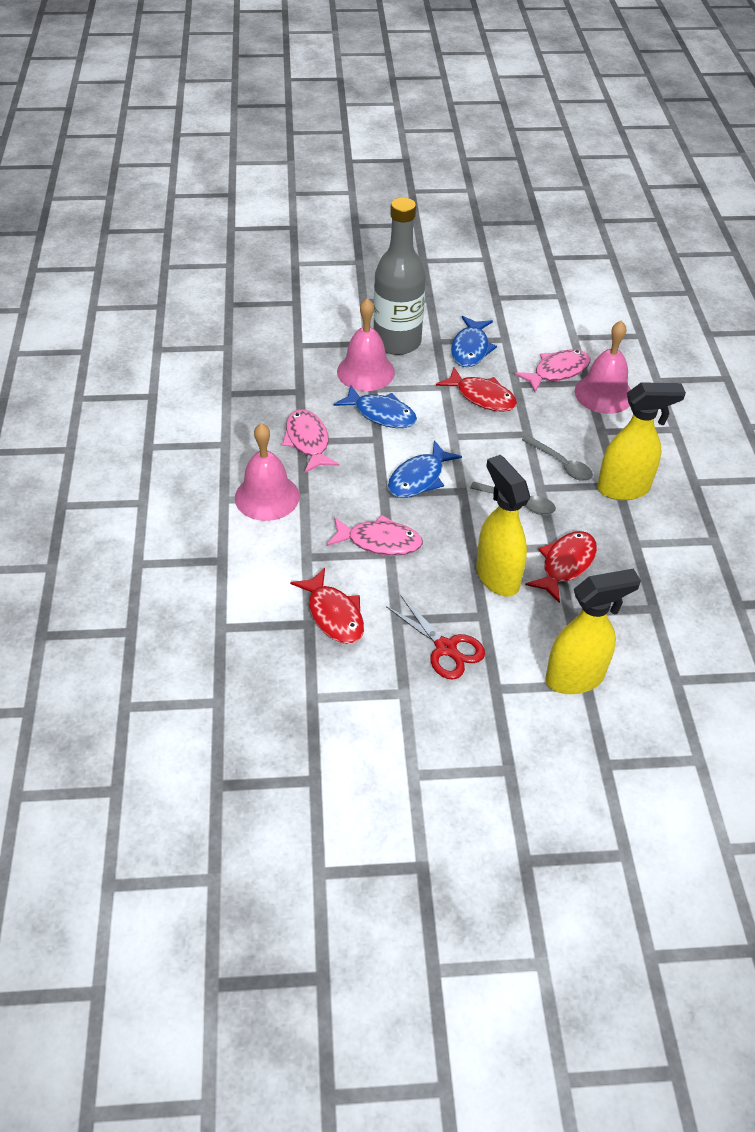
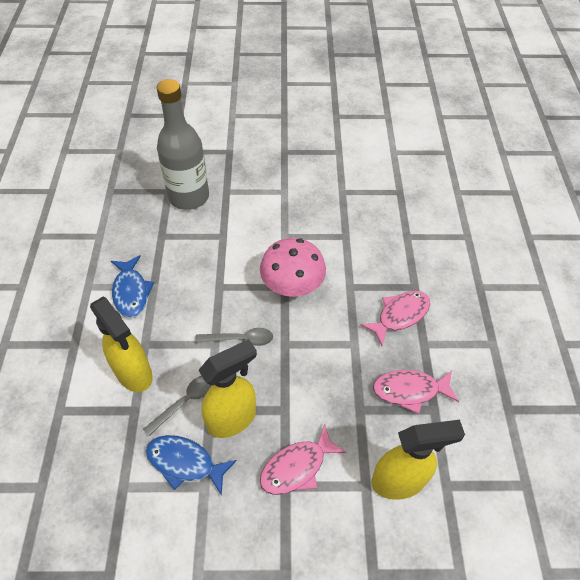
blue fish: 3 -> 2
pink bell: 3 -> 0
pink mushroom: 0 -> 1
red fish: 3 -> 0
red scissors: 1 -> 0

